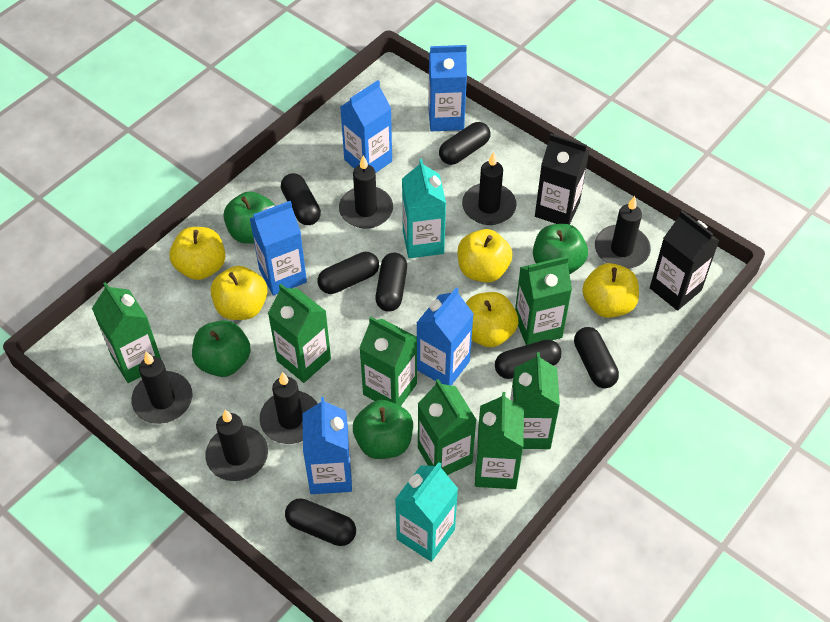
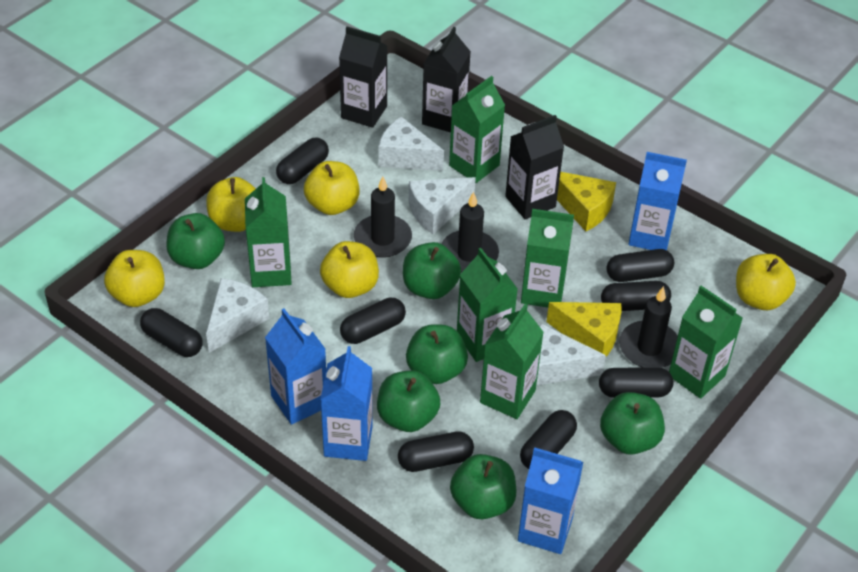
black candle: 6 -> 3
black capsule: 7 -> 8
black carton: 2 -> 3
blue carton: 5 -> 4
green apple: 4 -> 6
green carton: 7 -> 6
turquoise carton: 2 -> 0
white cheese: 0 -> 4
yellow cheese: 0 -> 2

